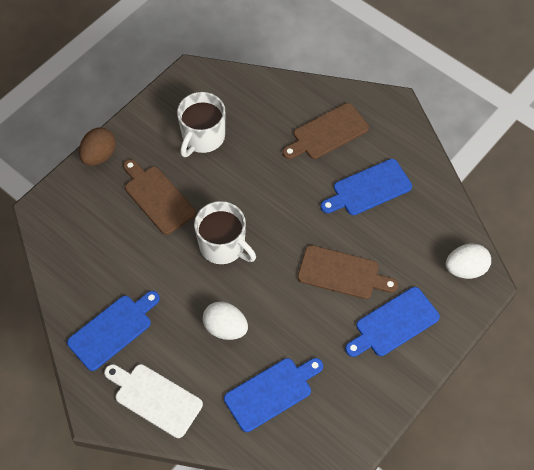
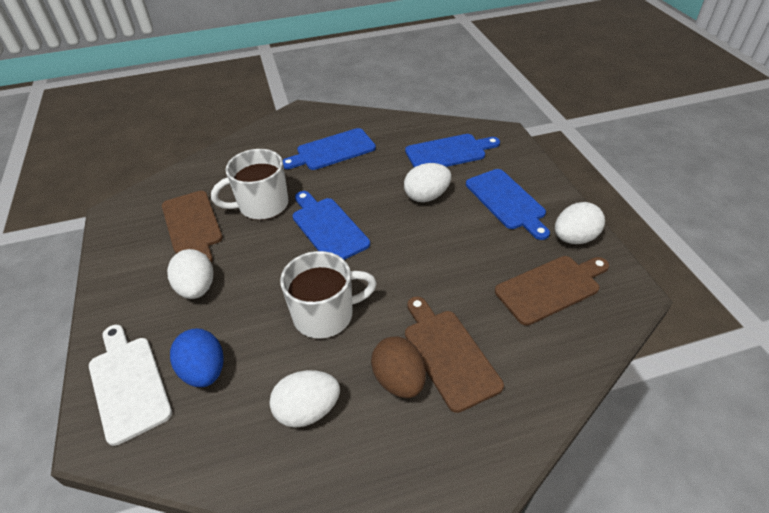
blue egg: 0 -> 1
white egg: 2 -> 4

